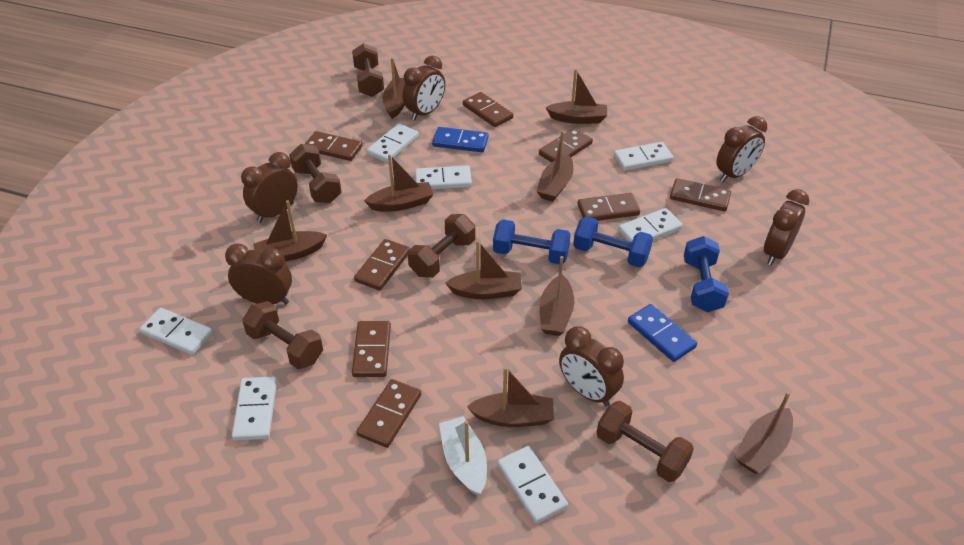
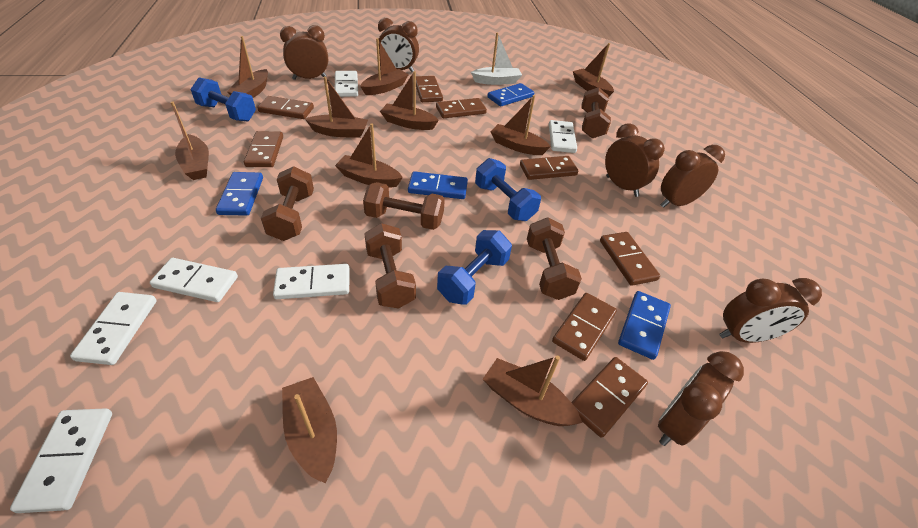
blue domino: 2 -> 4
brown boat: 9 -> 10
white domino: 7 -> 6

